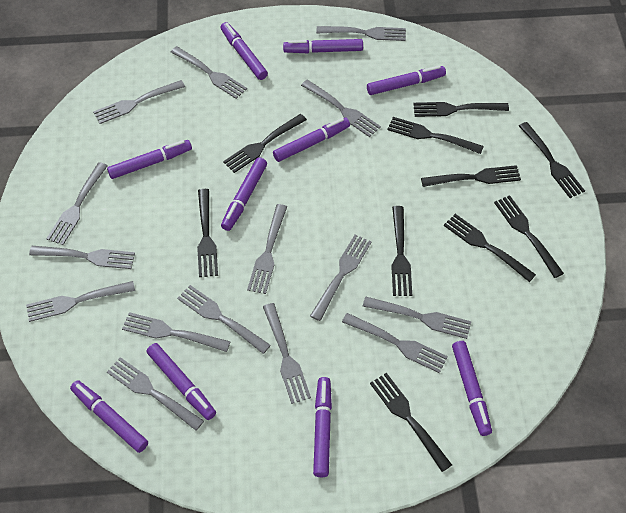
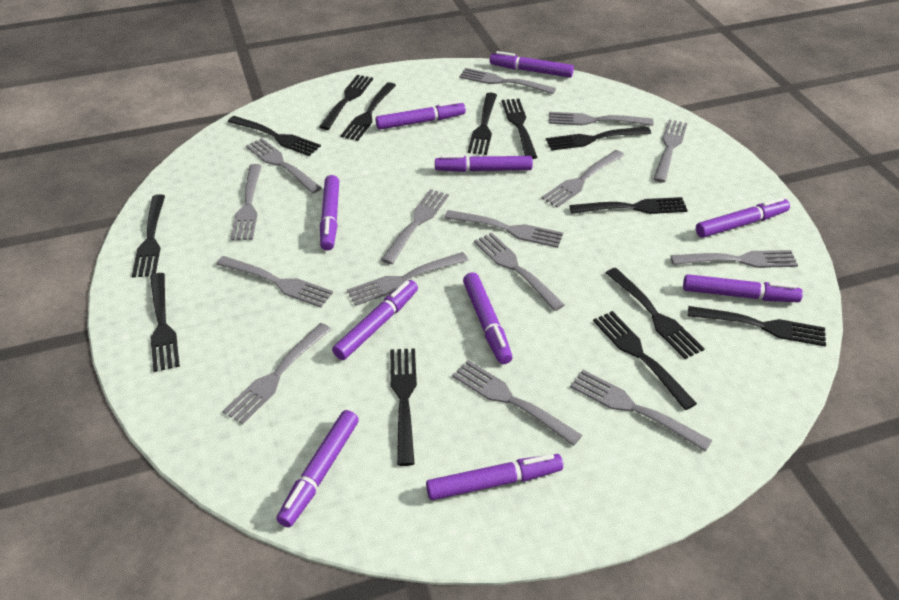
black fork: 10 -> 13

